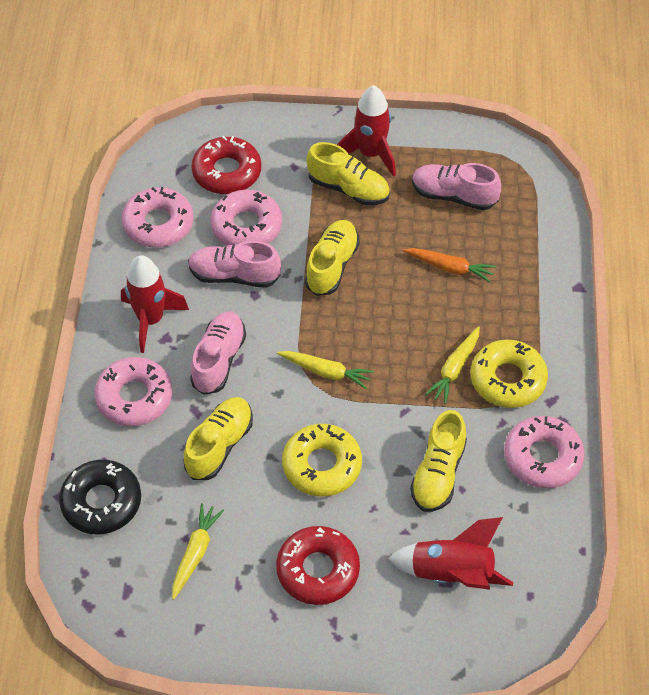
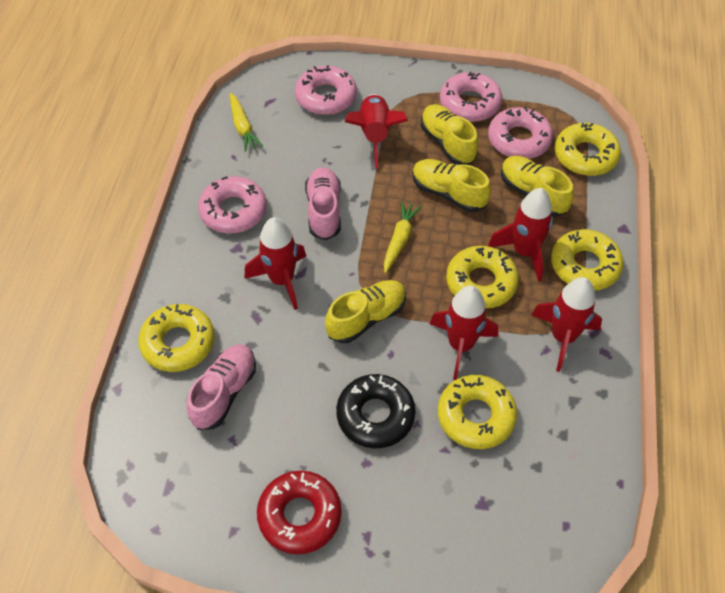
orange carrot: 1 -> 0
pink shoe: 3 -> 2
red donut: 2 -> 1
red rocket: 3 -> 5
yellow carrot: 3 -> 2
yellow donut: 2 -> 5

